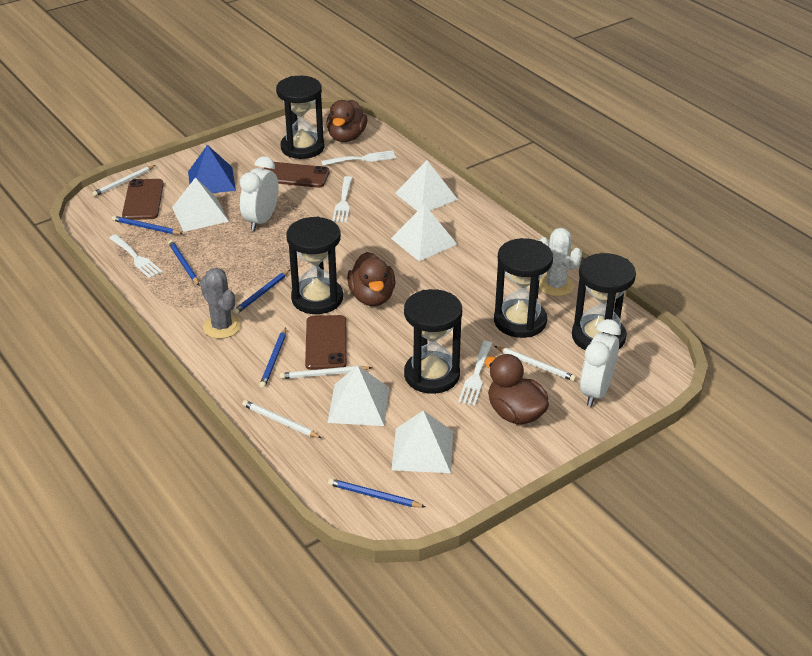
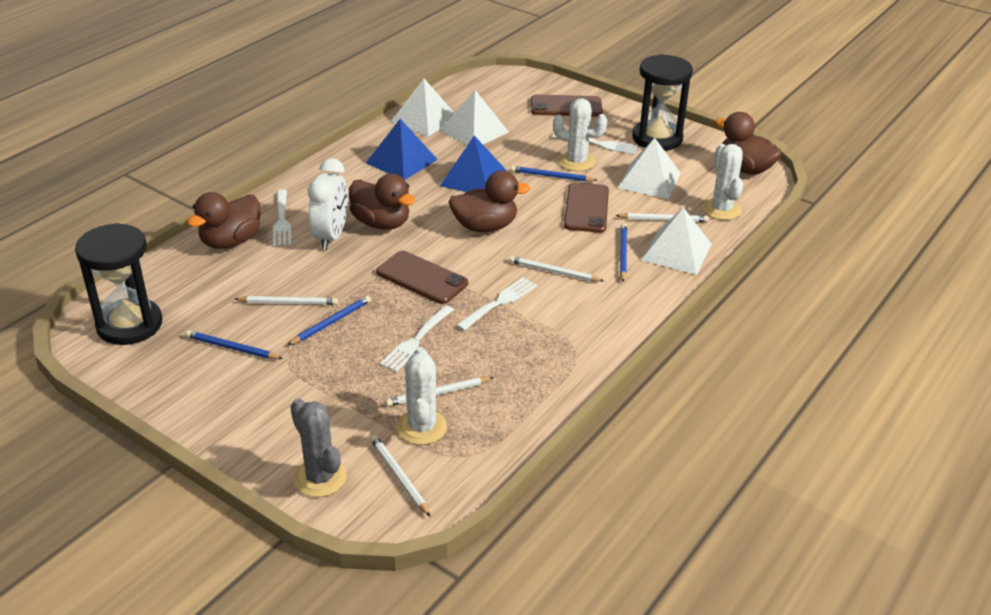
black hourglass: 5 -> 2
blue pencil: 5 -> 4
blue pyramid: 1 -> 2
brown duck: 3 -> 4
white cactus: 1 -> 3
white clock: 2 -> 1
white pencil: 4 -> 5
white pyramid: 5 -> 4

